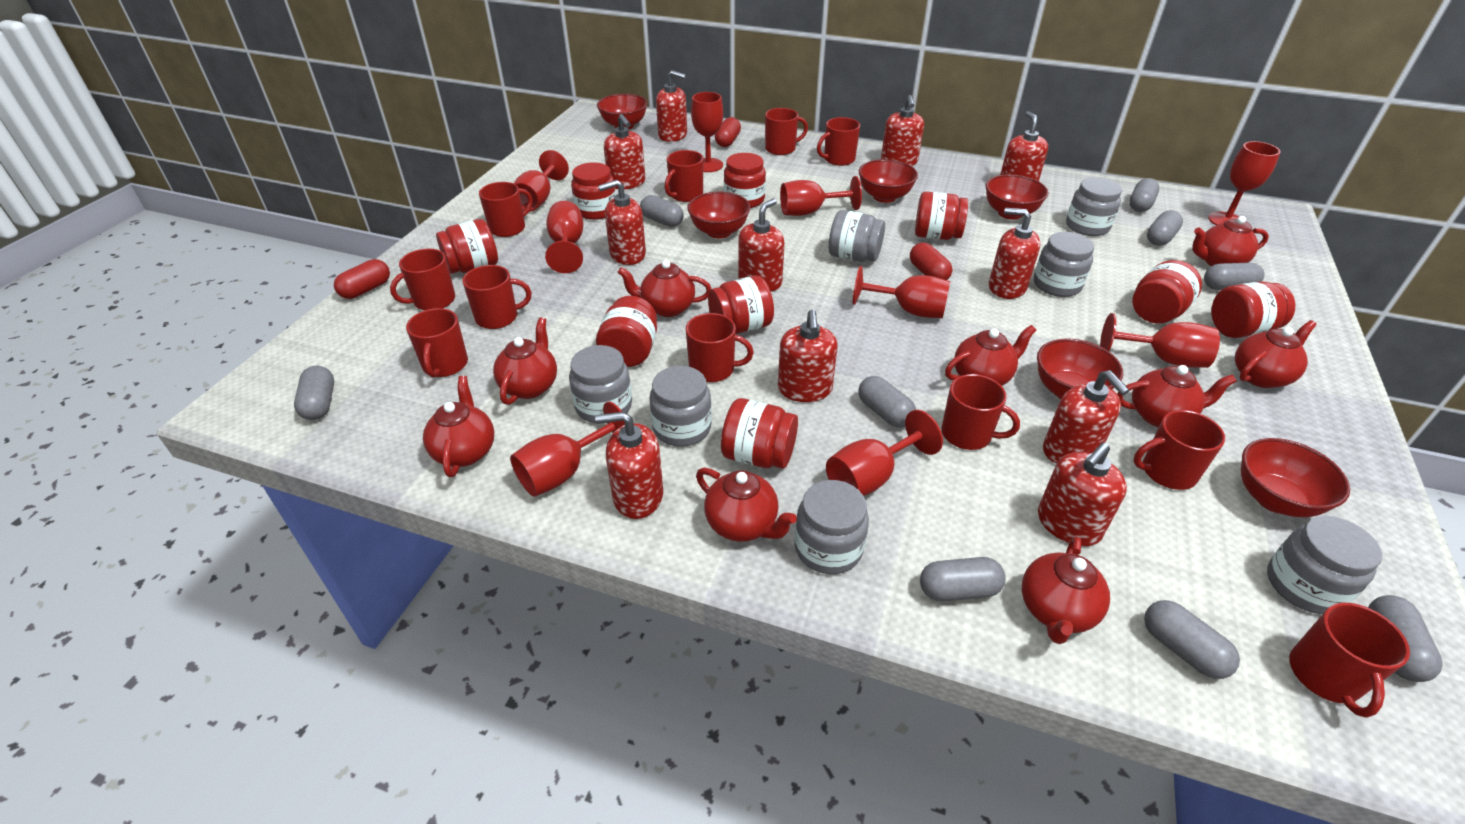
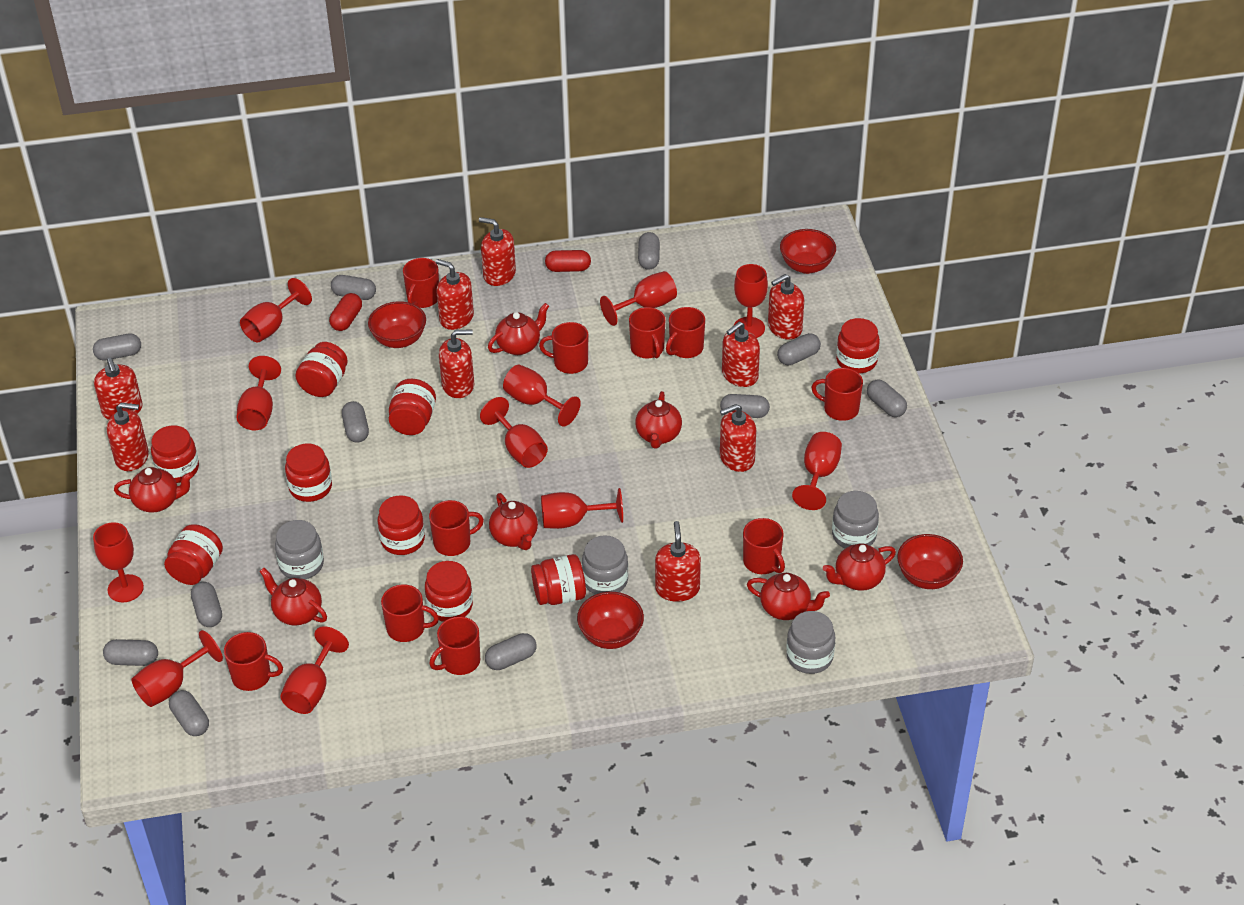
grey capsule: 9 -> 11
grey jar: 7 -> 4
red bowl: 6 -> 4
red capsule: 3 -> 2
red goblet: 9 -> 11
red mug: 11 -> 10
red soap dispenser: 11 -> 9
red teapot: 9 -> 7

